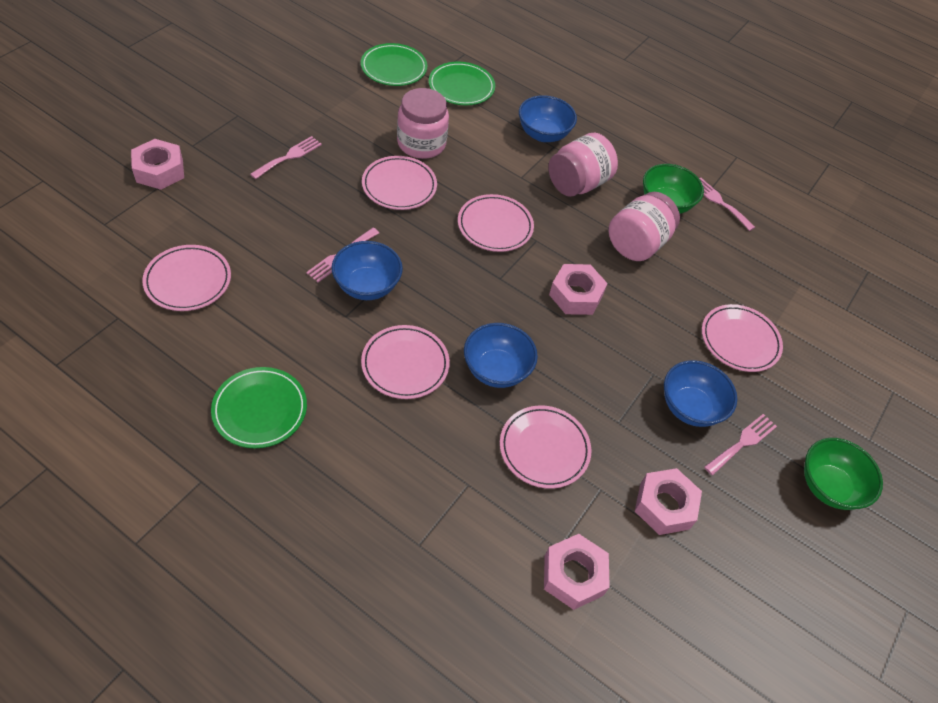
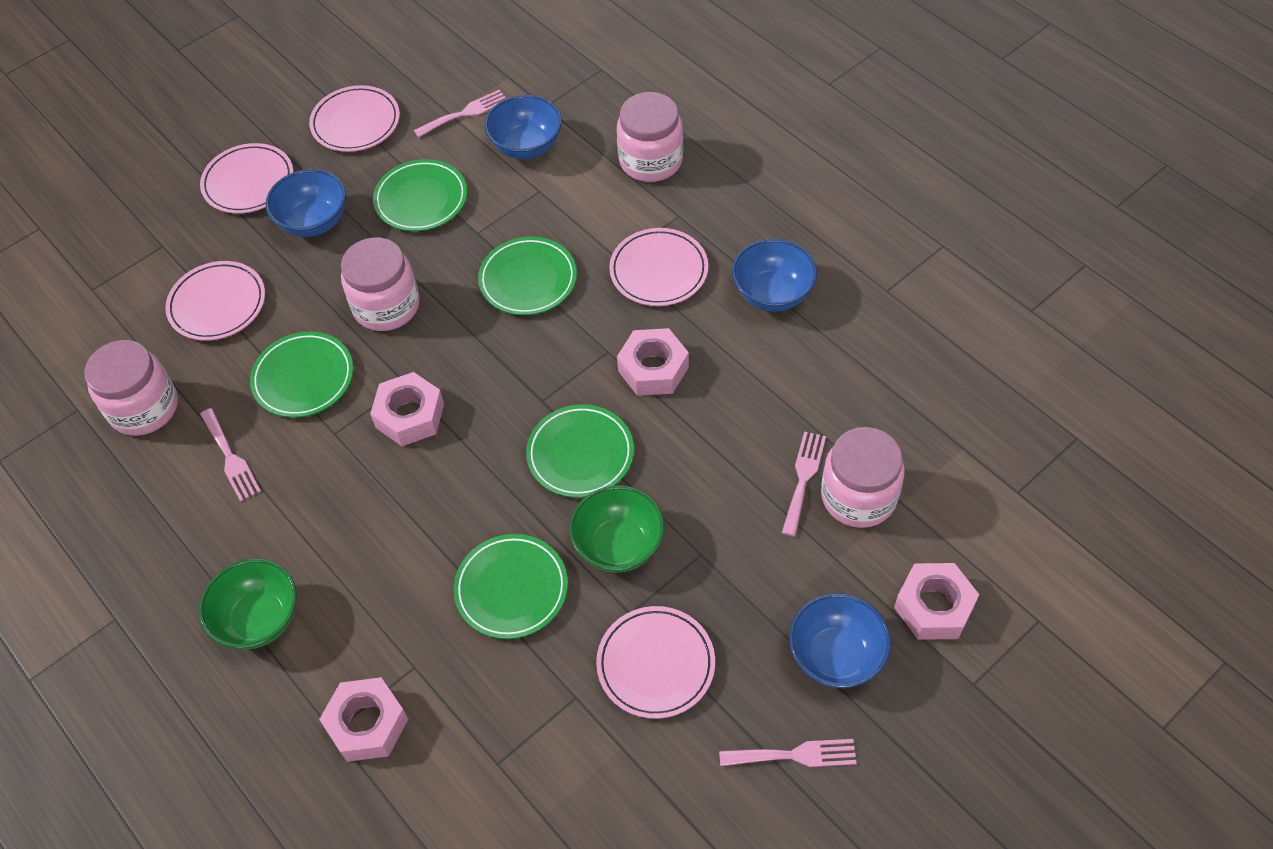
green plate: 3 -> 5
pink jar: 3 -> 4
pink plate: 6 -> 5

